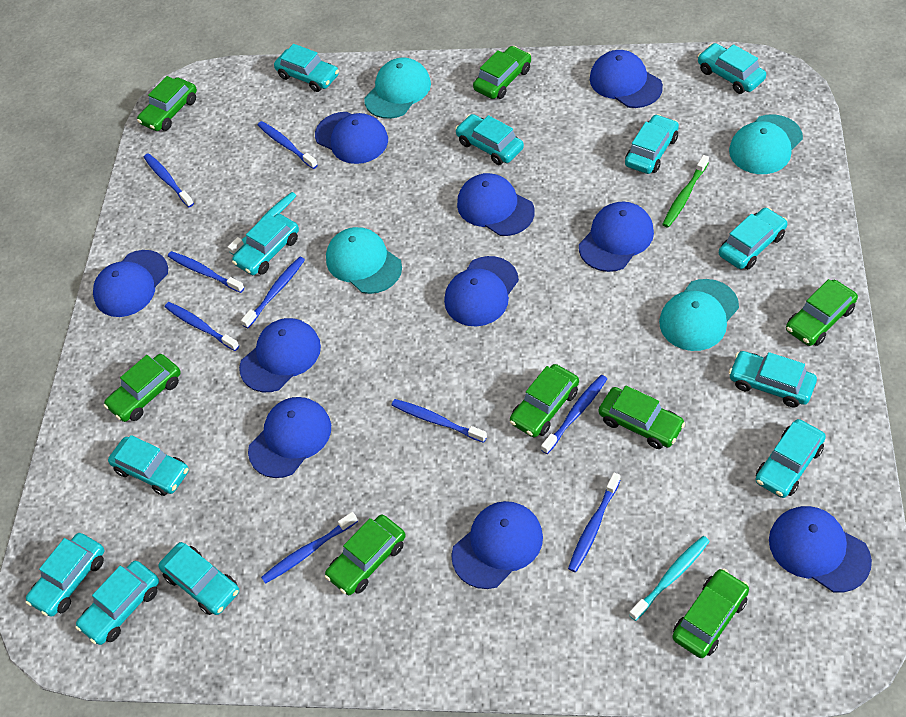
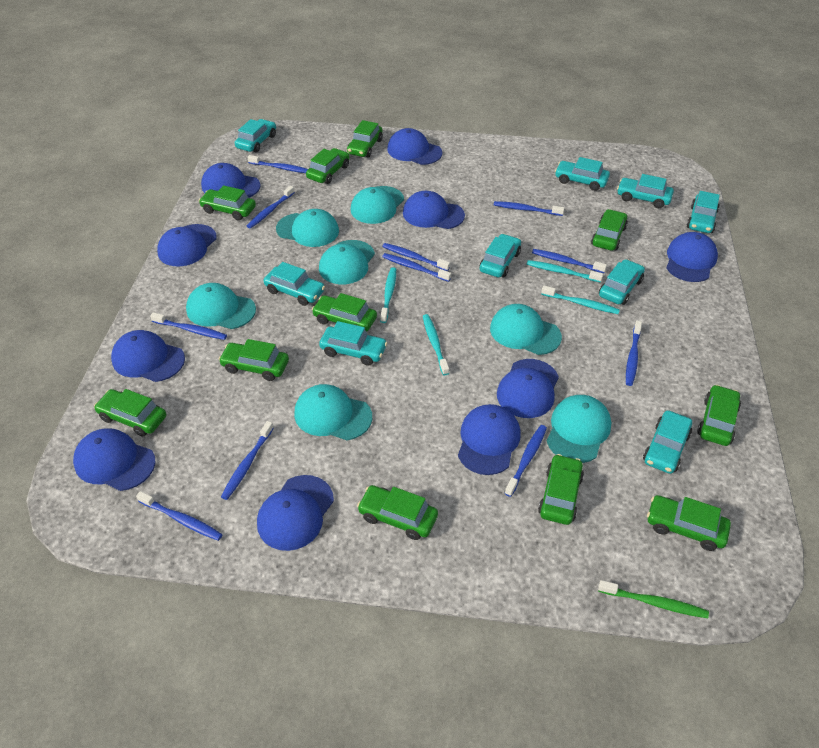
blue toothbrush: 9 -> 11
green car: 8 -> 11
turquoise cap: 4 -> 7
turquoise car: 12 -> 9
turquoise toothbrush: 2 -> 4

